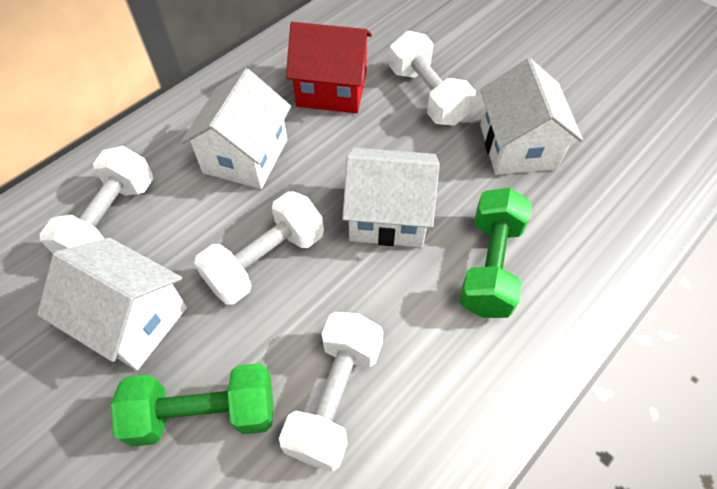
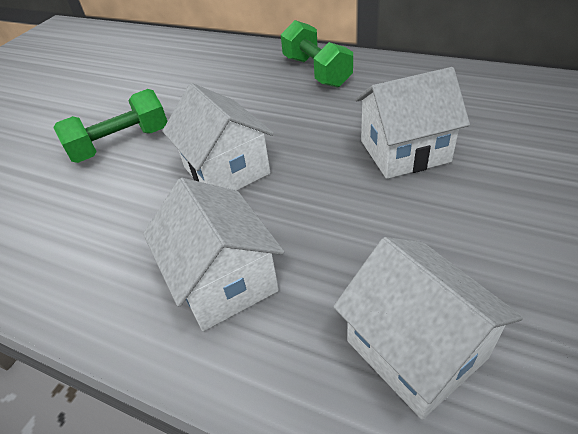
red house: 1 -> 0
white dumbbell: 4 -> 0

